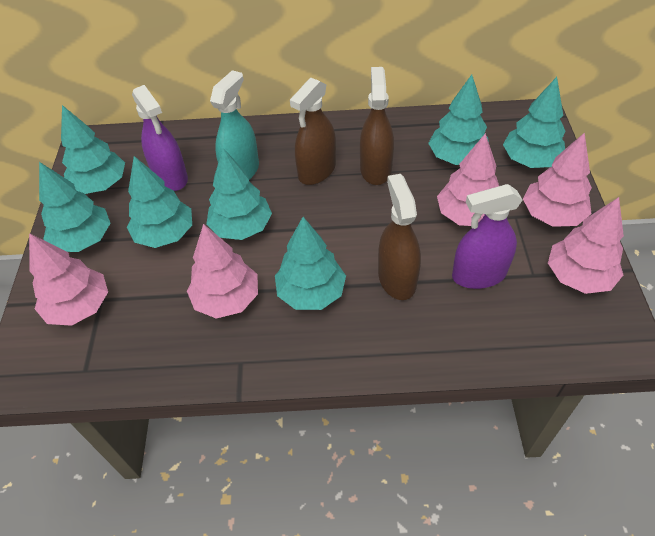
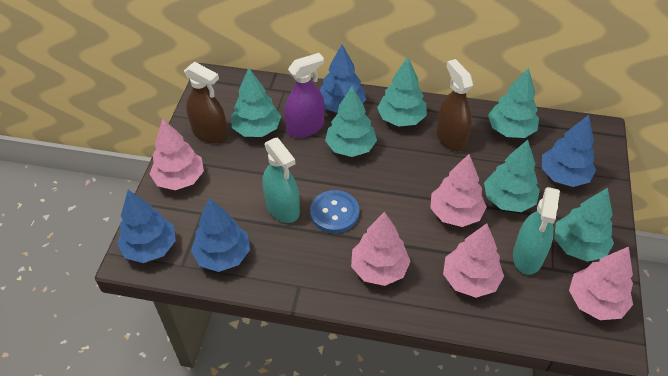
blue button: 0 -> 1
blue tree: 0 -> 4
brown spray bottle: 3 -> 2
purple spray bottle: 2 -> 1
turquoise spray bottle: 1 -> 2
turquoise tree: 7 -> 6

